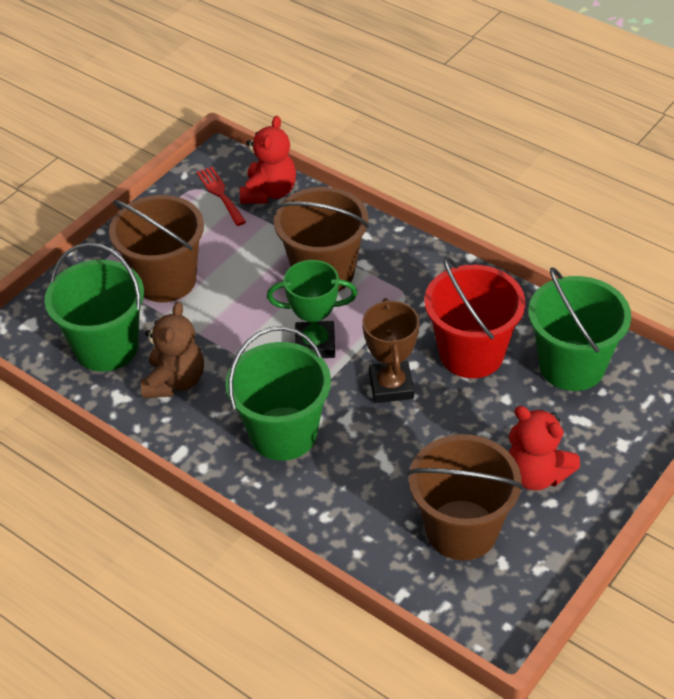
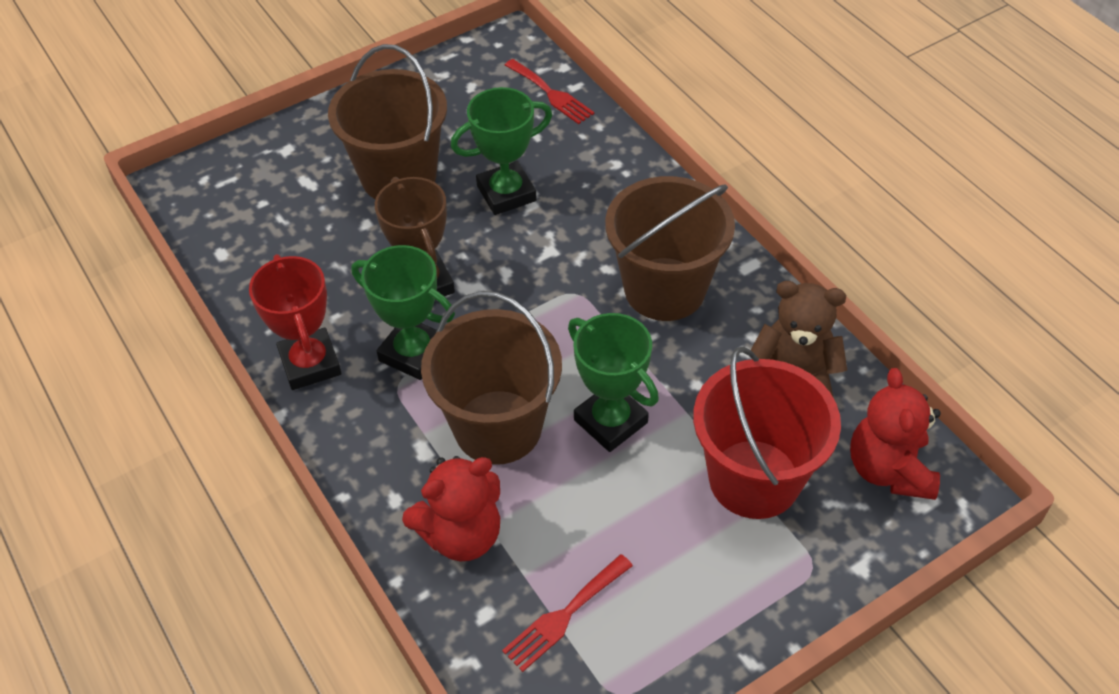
green bucket: 3 -> 0
green trophy: 1 -> 3
red fork: 1 -> 2
red trophy: 0 -> 1

